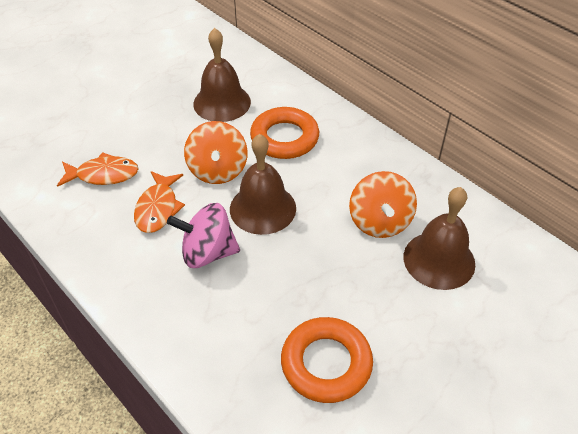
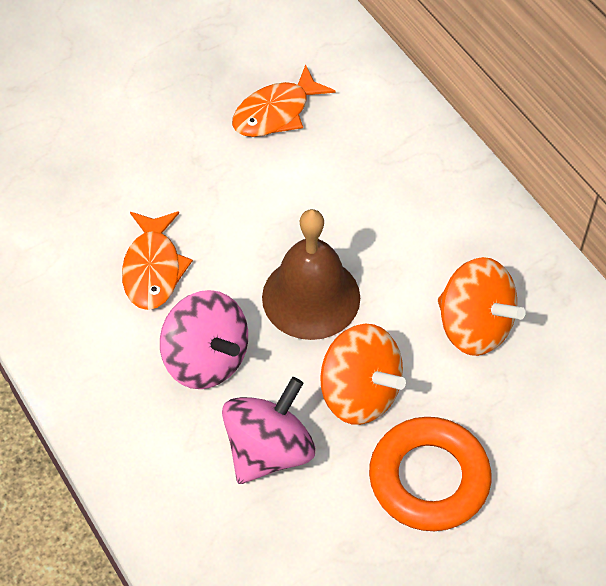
brown bell: 3 -> 1
orange ring: 2 -> 1
pink spinning top: 1 -> 2

